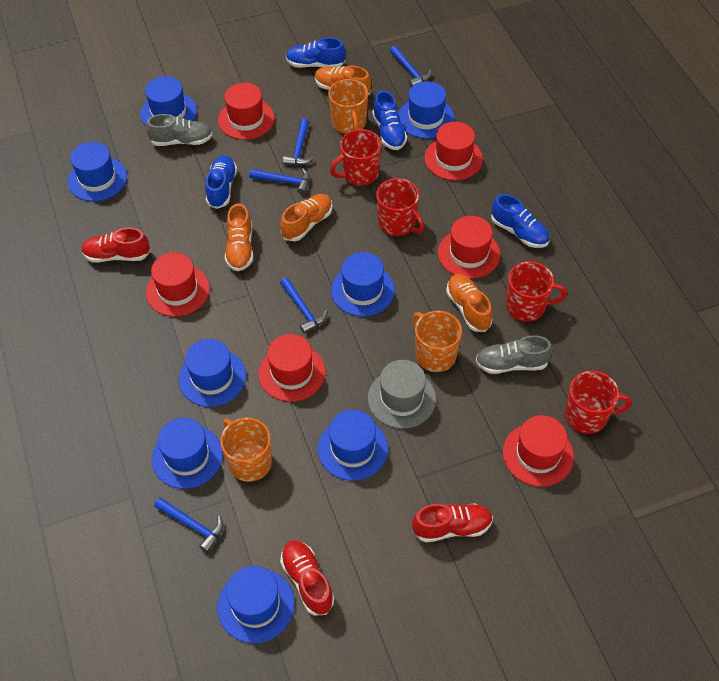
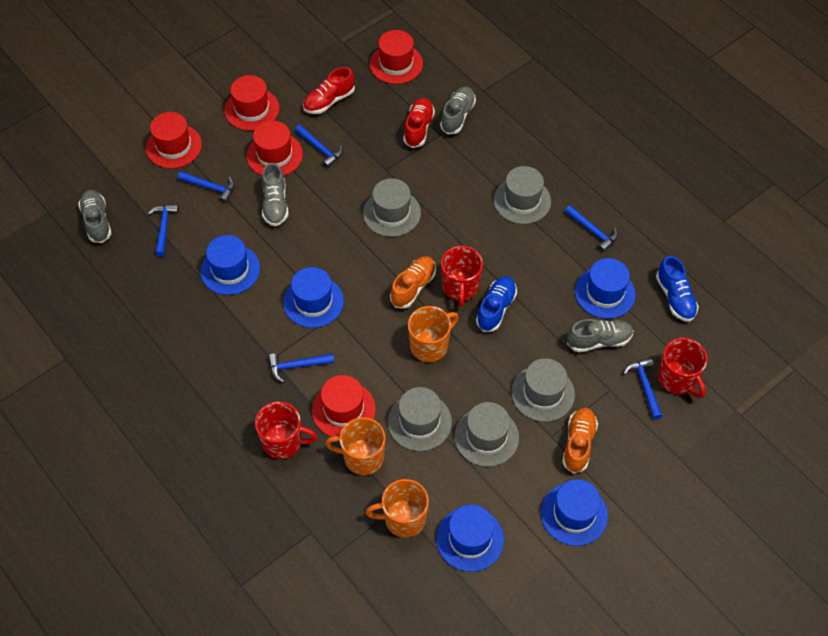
blue hammer: 5 -> 6
blue hat: 8 -> 5
blue shoe: 4 -> 2
grey hat: 1 -> 5
grey shoe: 2 -> 4
orange shoe: 4 -> 2
red hat: 6 -> 5
red mug: 4 -> 3
red shoe: 3 -> 2

